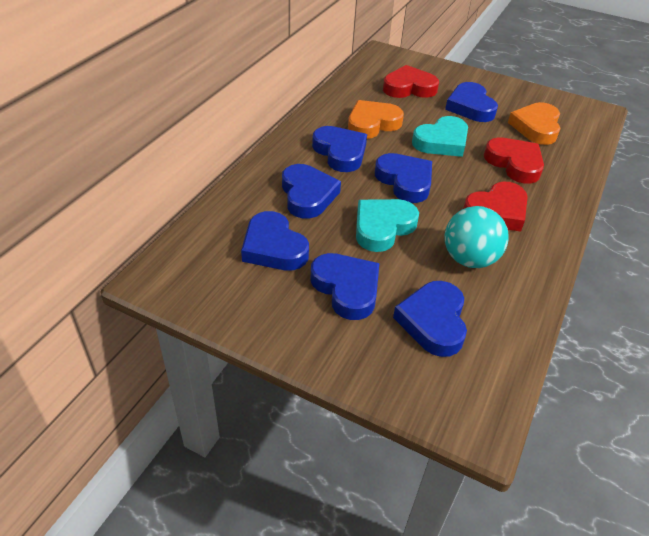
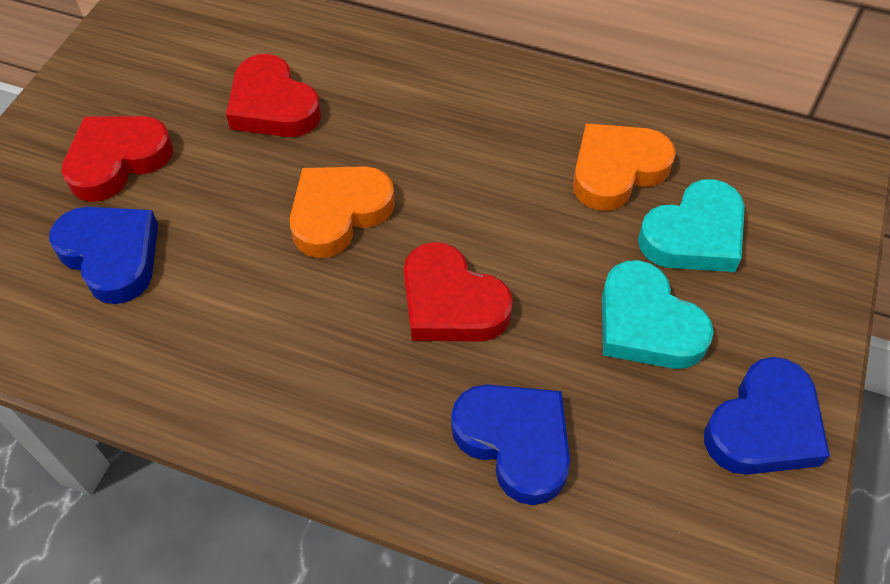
blue heart: 7 -> 3
turquoise ball: 1 -> 0

